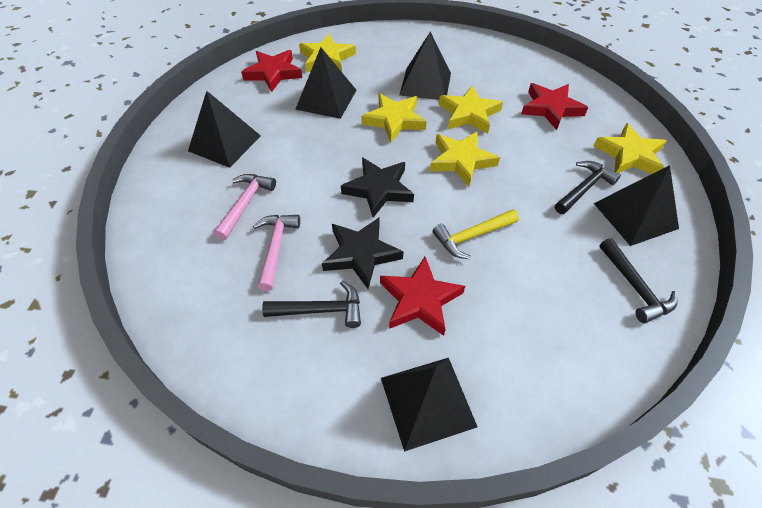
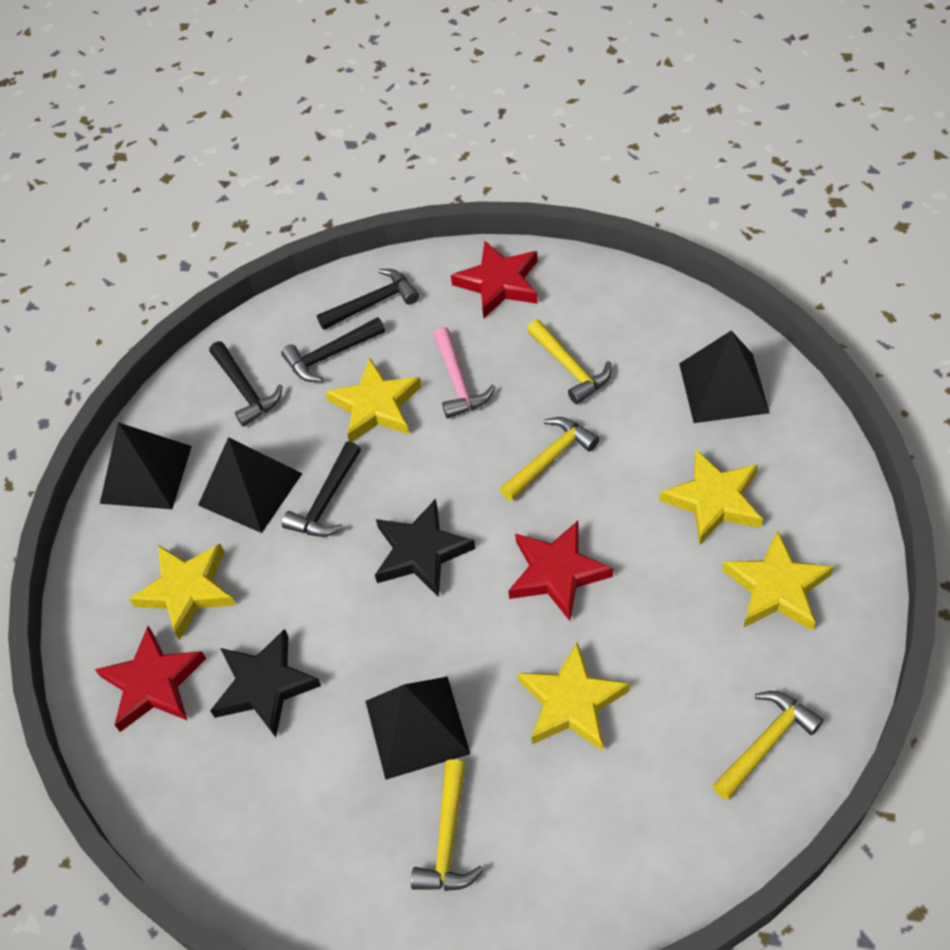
black hammer: 3 -> 4
black pyramid: 5 -> 4
pink hammer: 2 -> 1
yellow hammer: 1 -> 4

